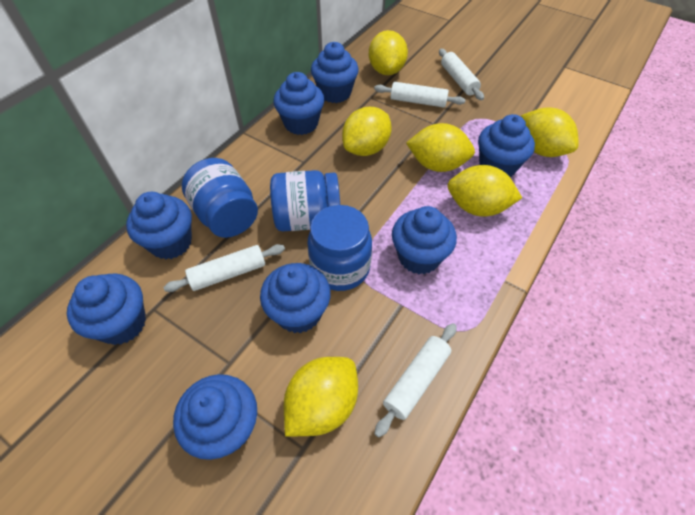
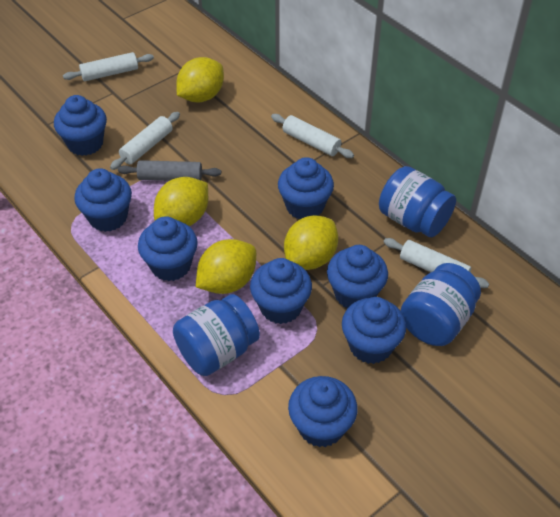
grey rolling pin: 0 -> 1
yellow lemon: 6 -> 4

